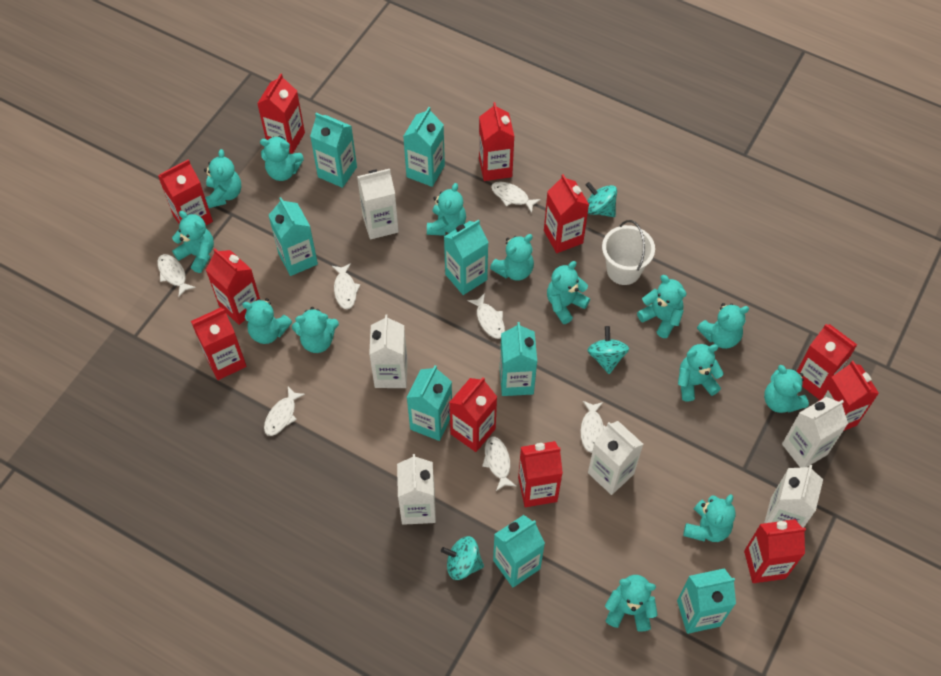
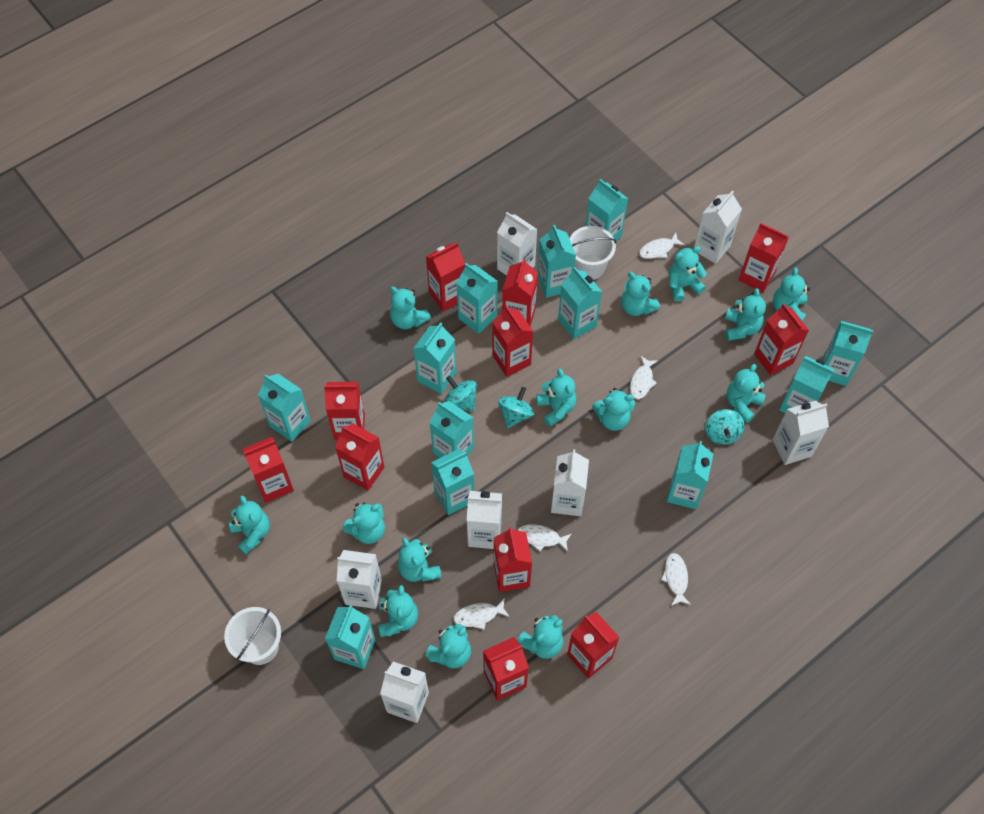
turquoise carton: 8 -> 12
white bucket: 1 -> 2
white carton: 6 -> 7
white fish: 7 -> 5

